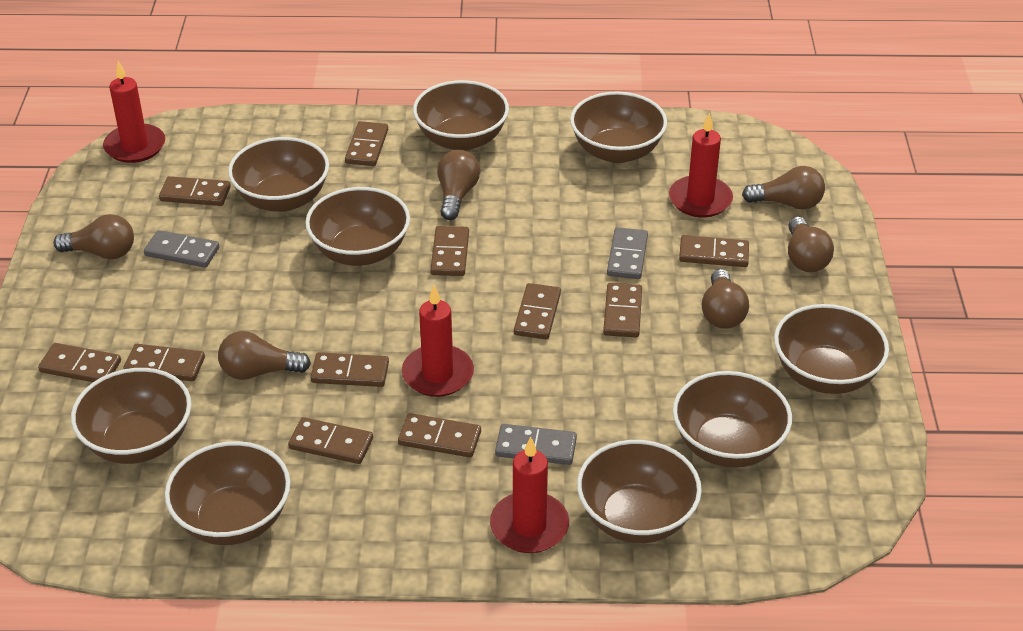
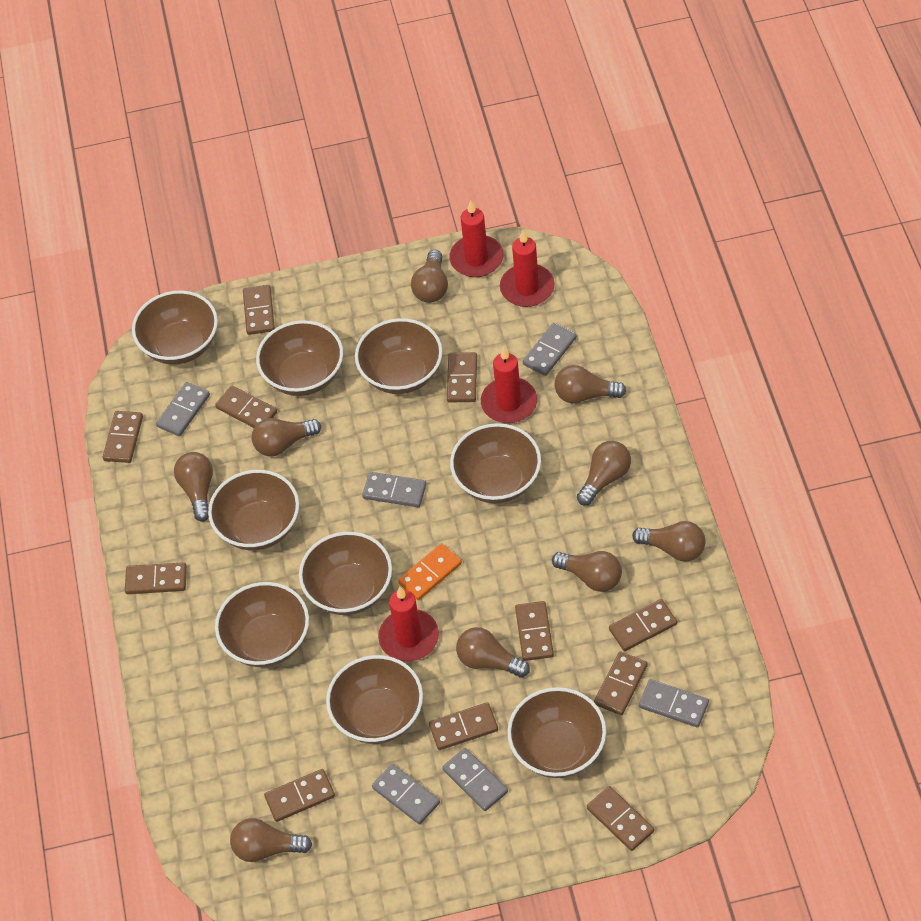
brown light bulb: 6 -> 9
grey domino: 3 -> 6
orange domino: 0 -> 1

